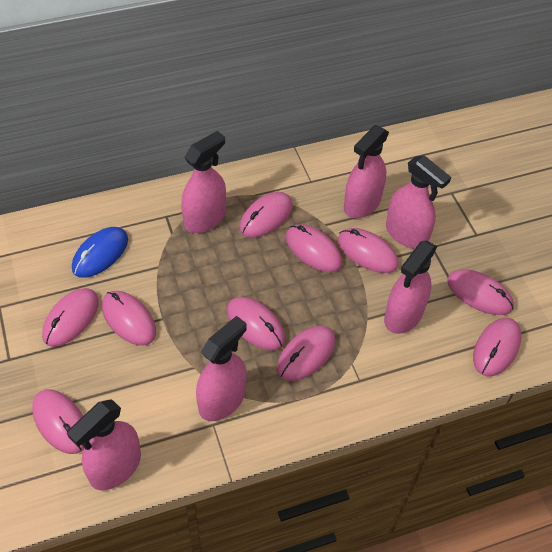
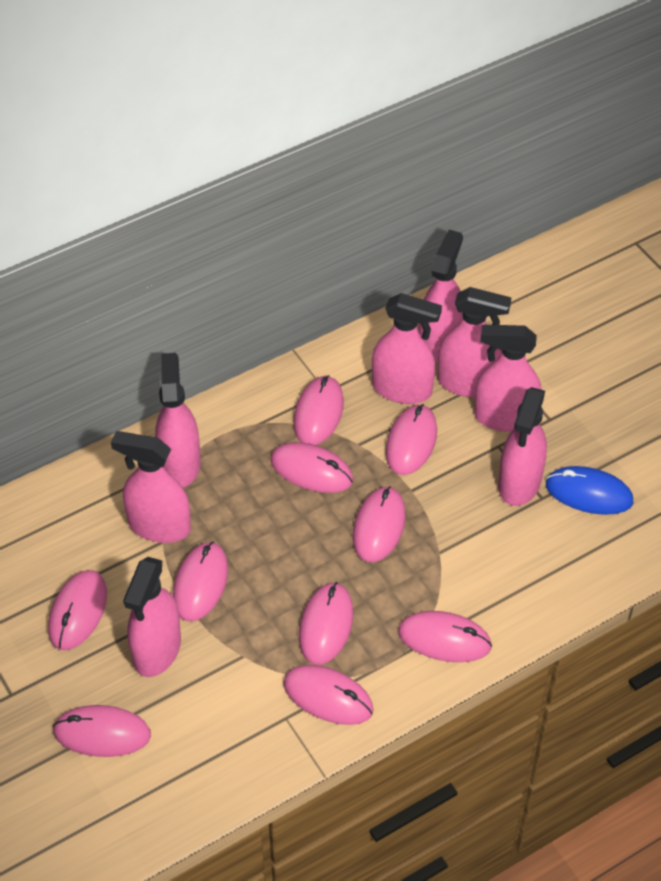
pink spray bottle: 6 -> 8

